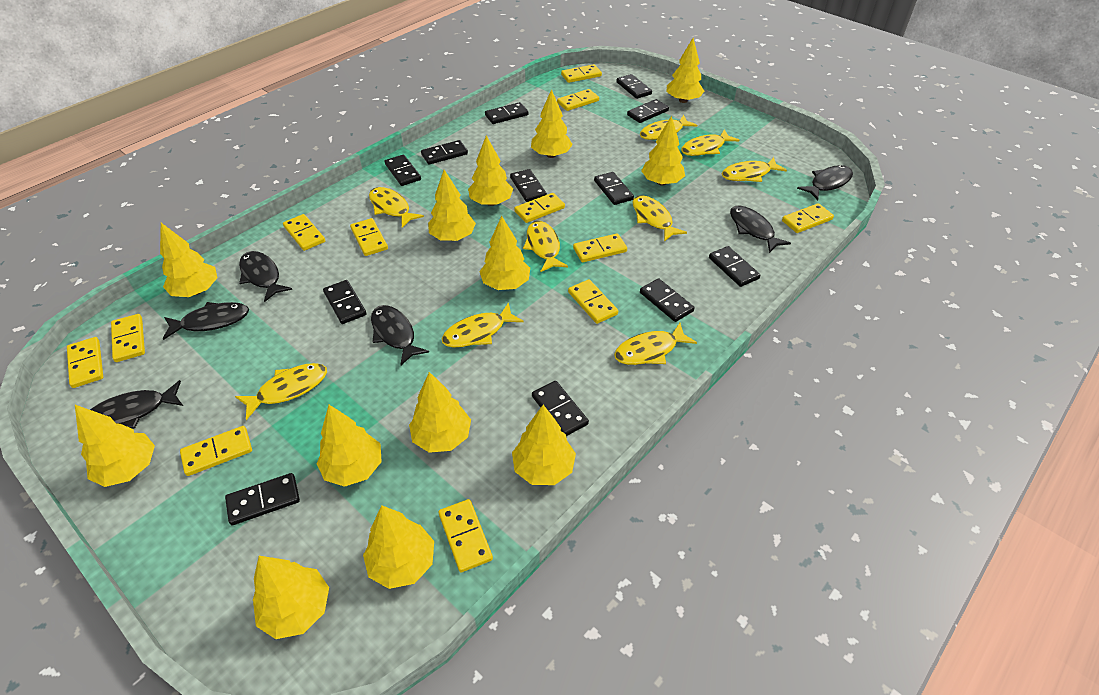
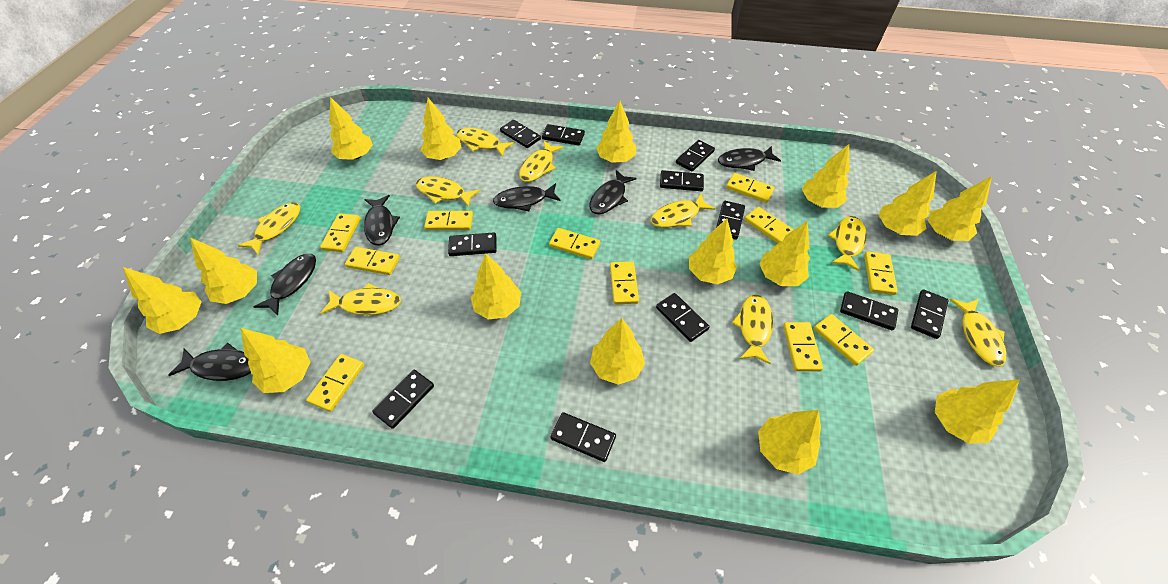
black domino: 12 -> 11
yellow domino: 12 -> 11
yellow tree: 13 -> 15

